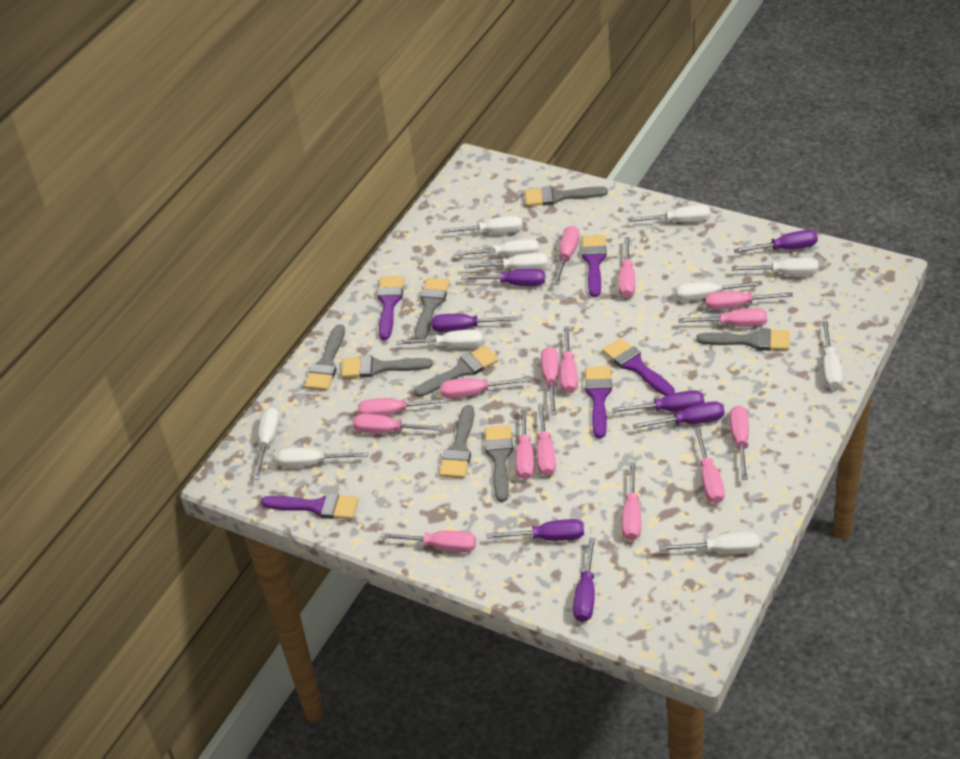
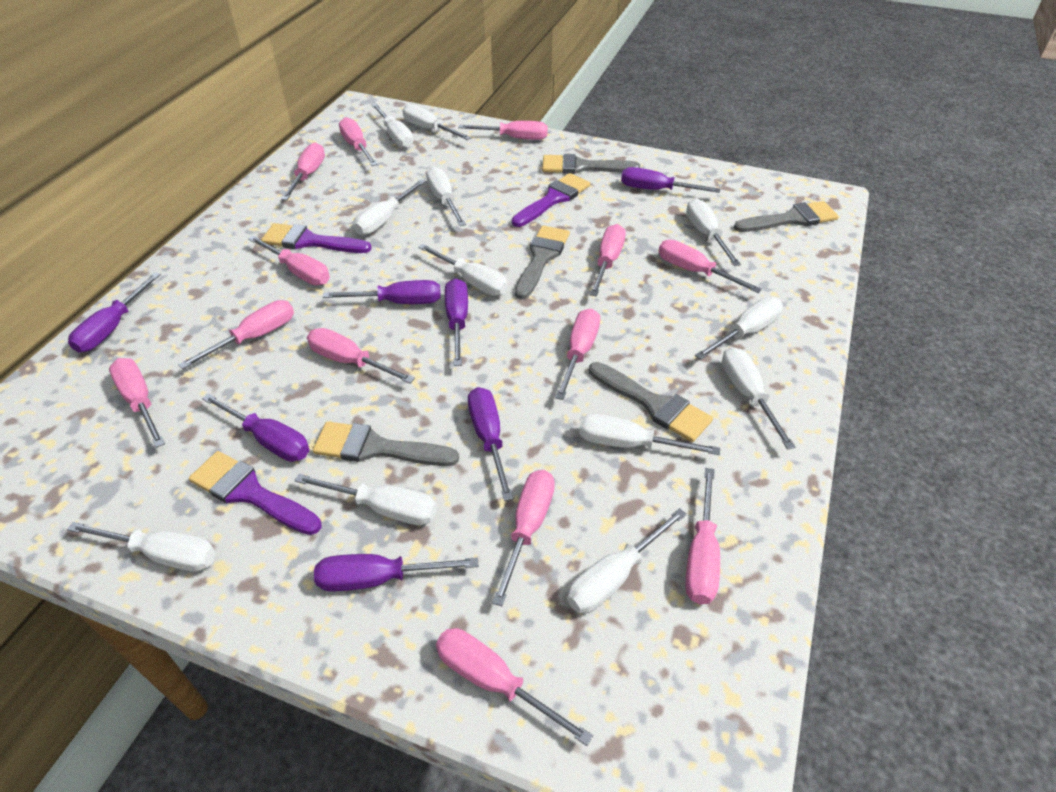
grey brush: 8 -> 5
pink screwdriver: 15 -> 13
purple brush: 5 -> 3
white screwdriver: 11 -> 12

